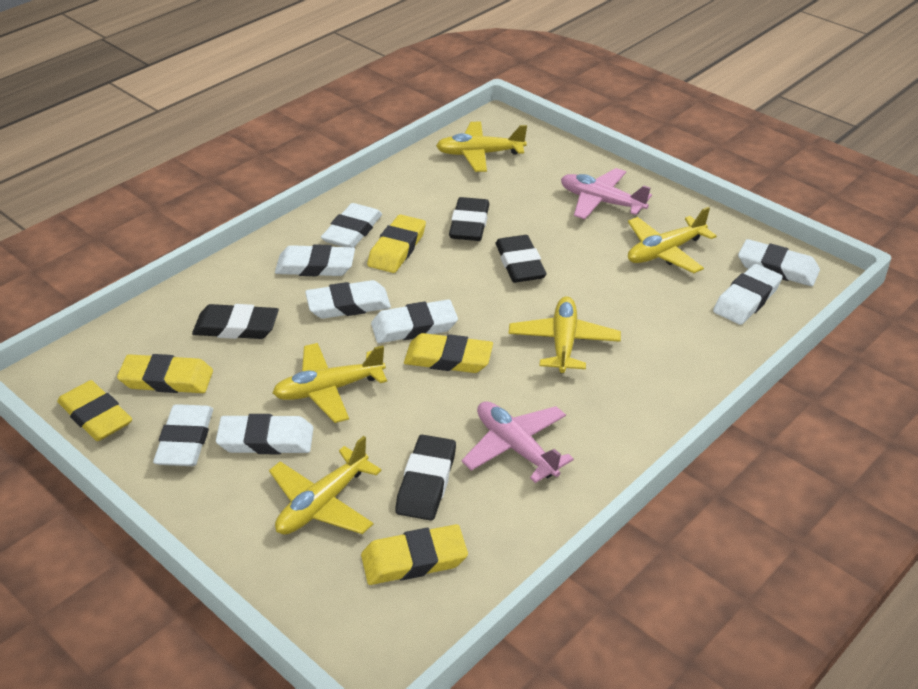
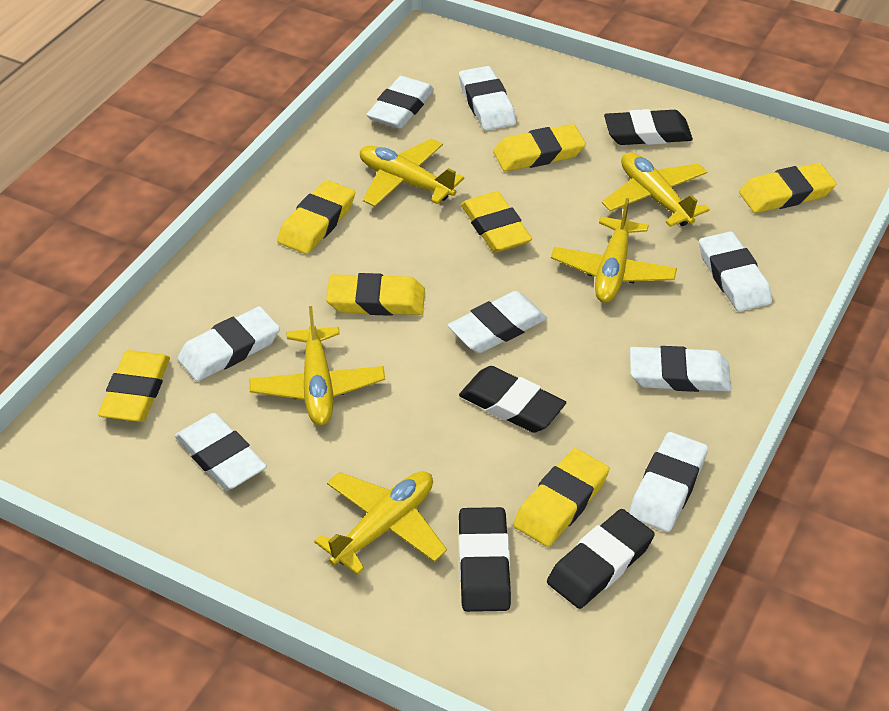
pink plane: 2 -> 0
yellow eraser: 5 -> 7

